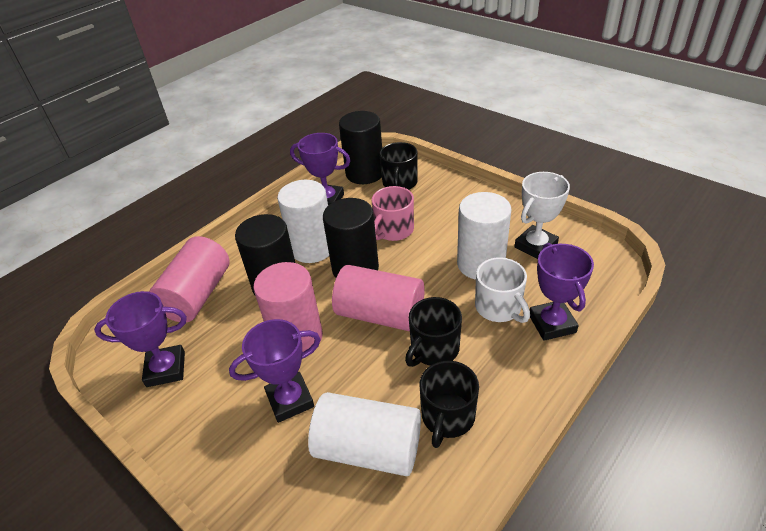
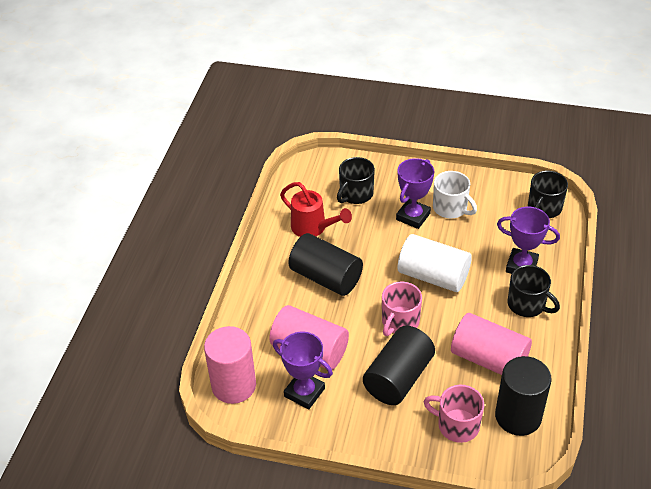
pink mug: 1 -> 2
purple trophy: 4 -> 3
red watering can: 0 -> 1
white cylinder: 3 -> 1
white trophy: 1 -> 0

